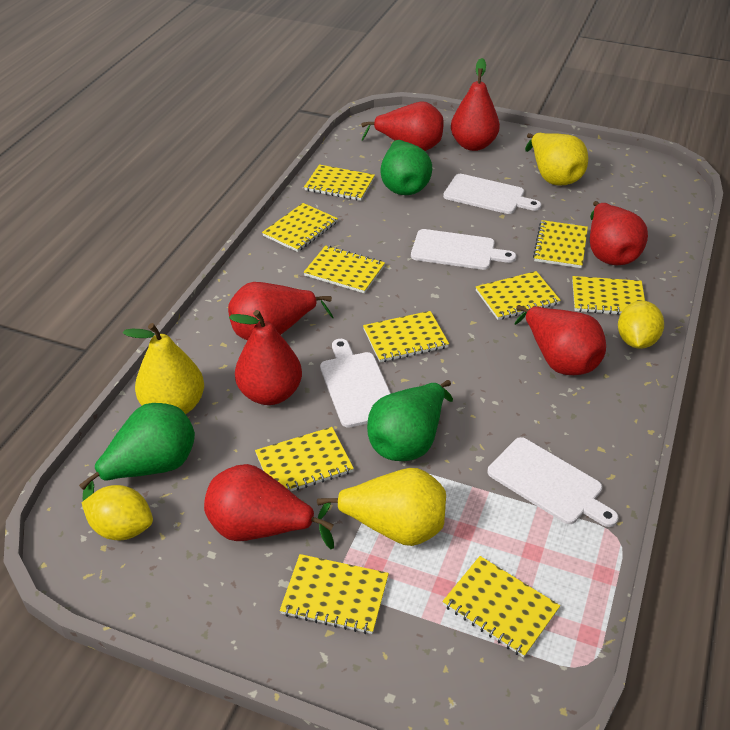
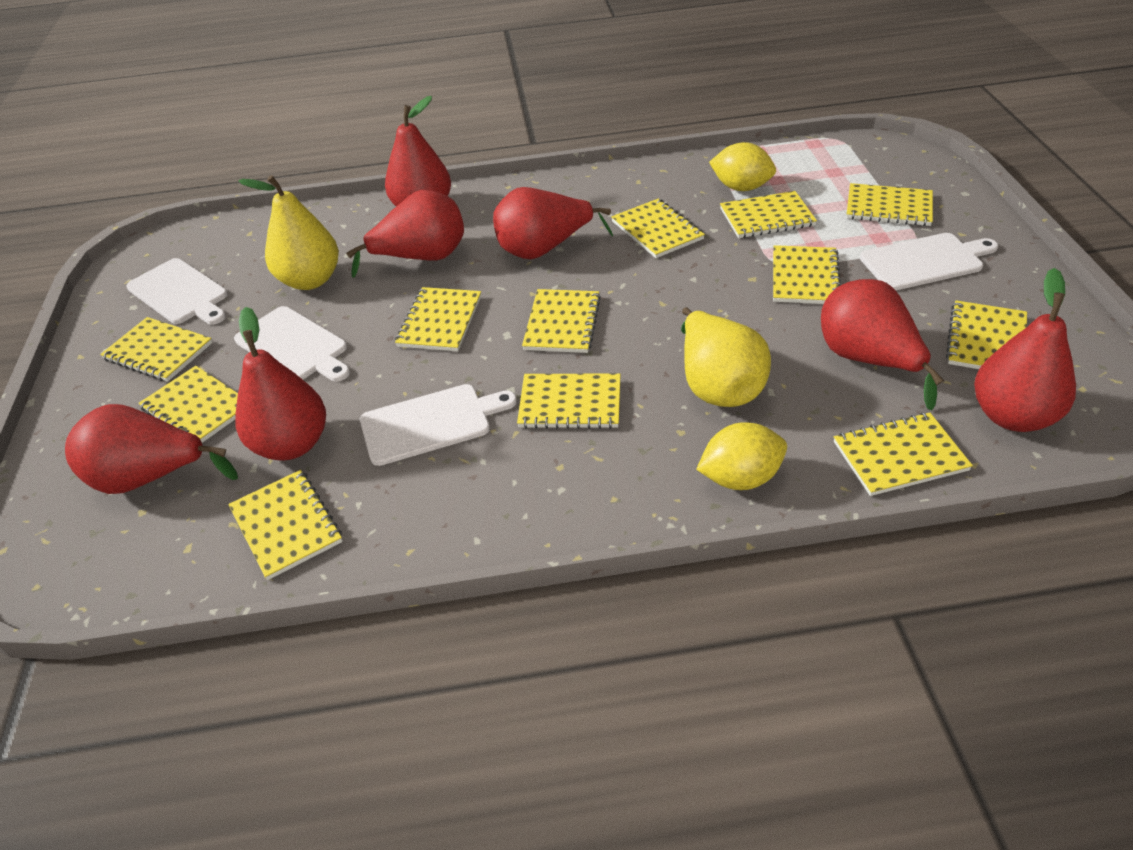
green pear: 3 -> 0
yellow notebook: 10 -> 12
yellow pear: 3 -> 2

